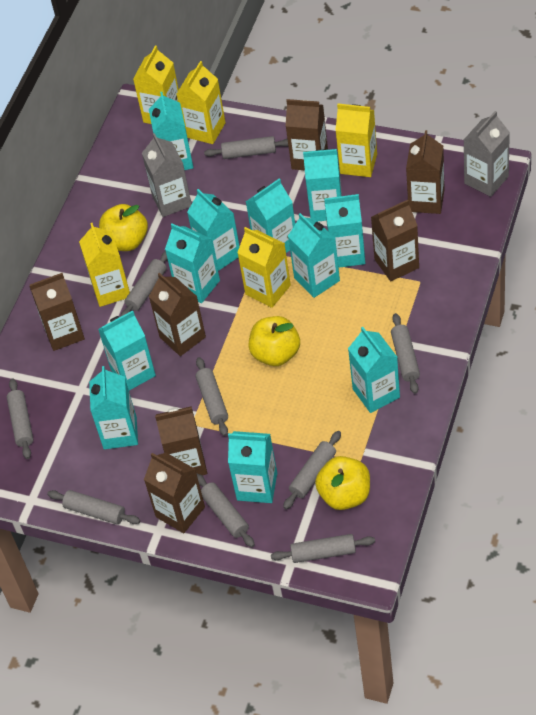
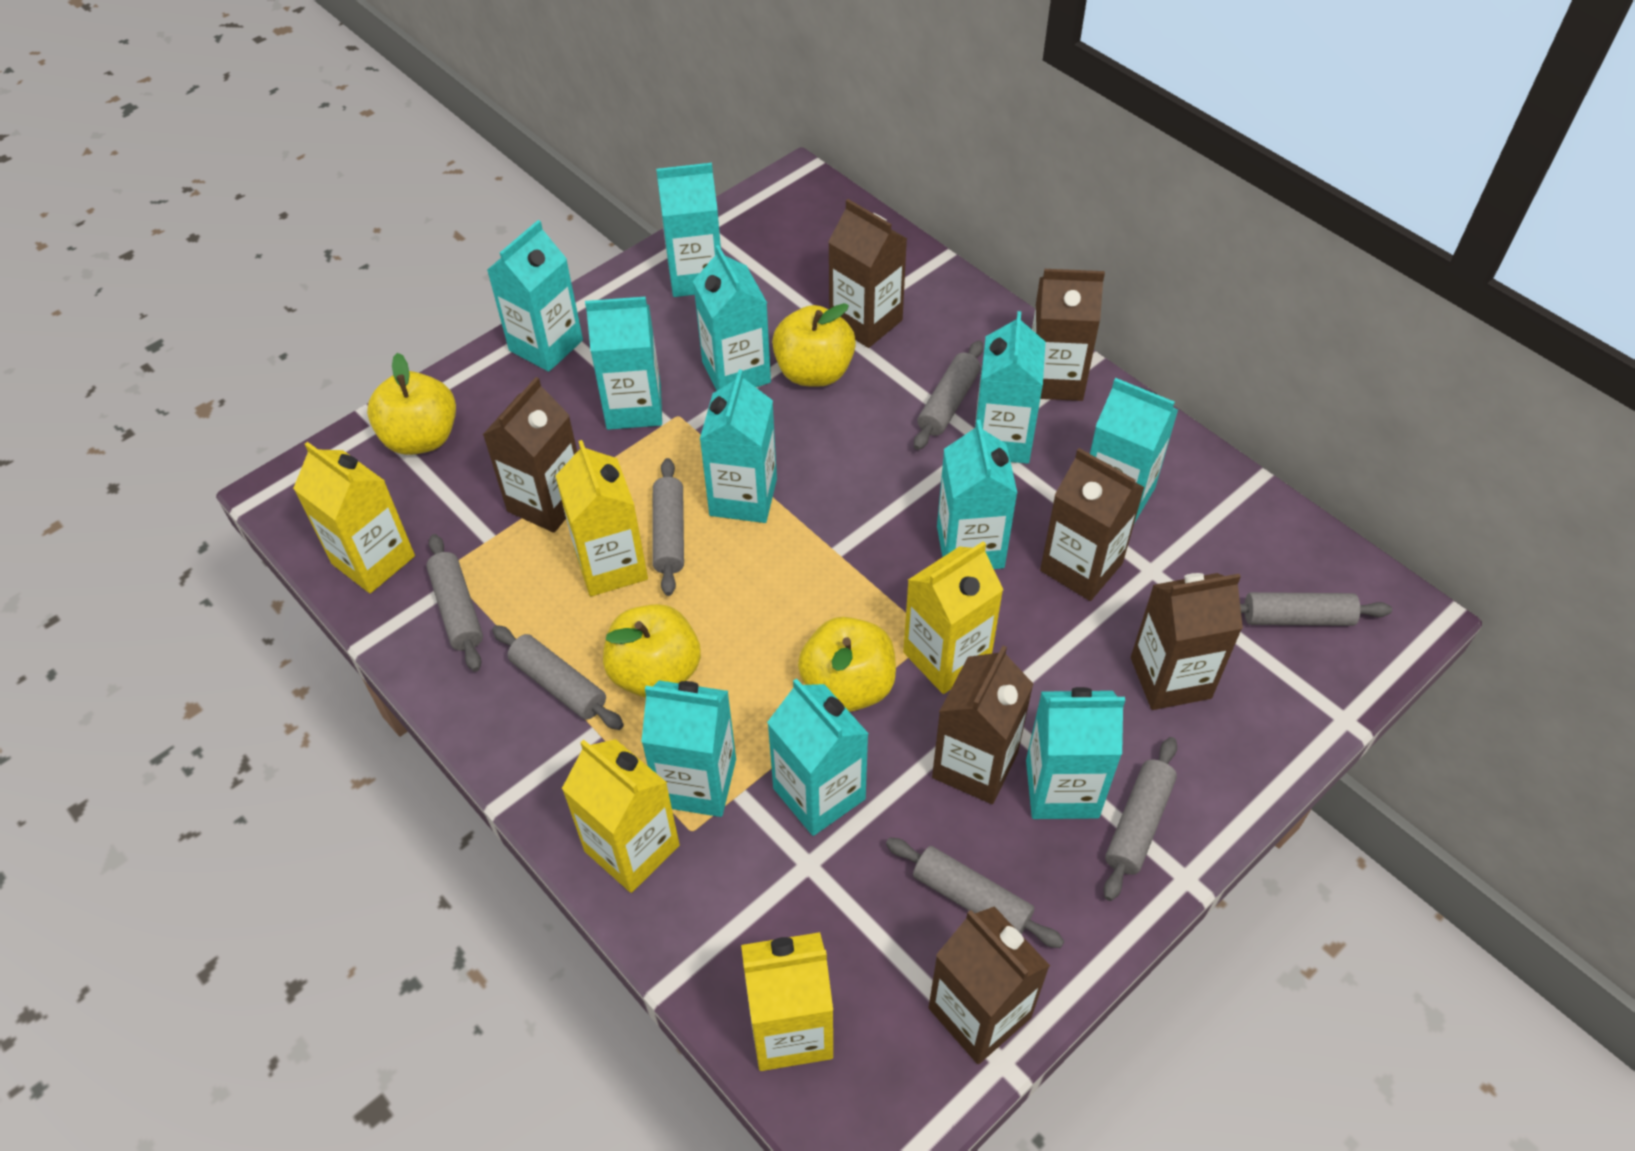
grey carton: 2 -> 0
grey rolling pin: 9 -> 7
yellow apple: 3 -> 4

